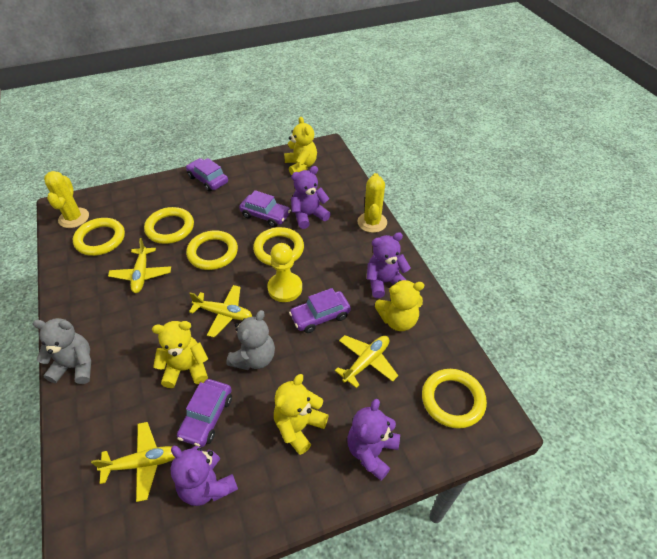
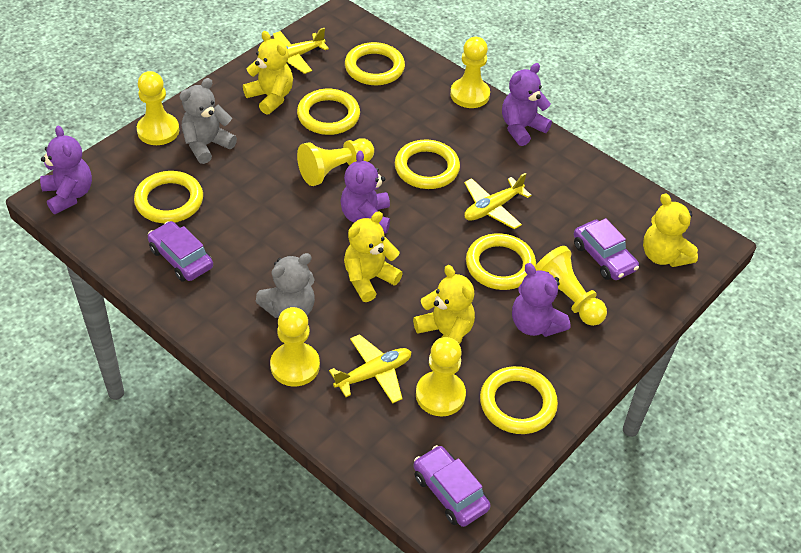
purple car: 4 -> 3
yellow cactus: 2 -> 0
yellow pawn: 1 -> 6
yellow plane: 4 -> 3
yellow ring: 5 -> 6

